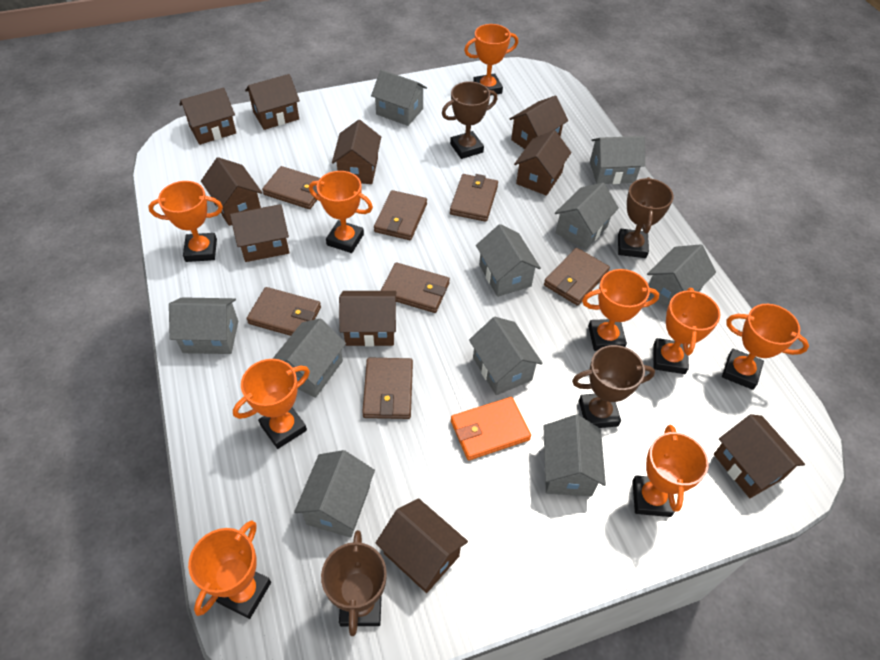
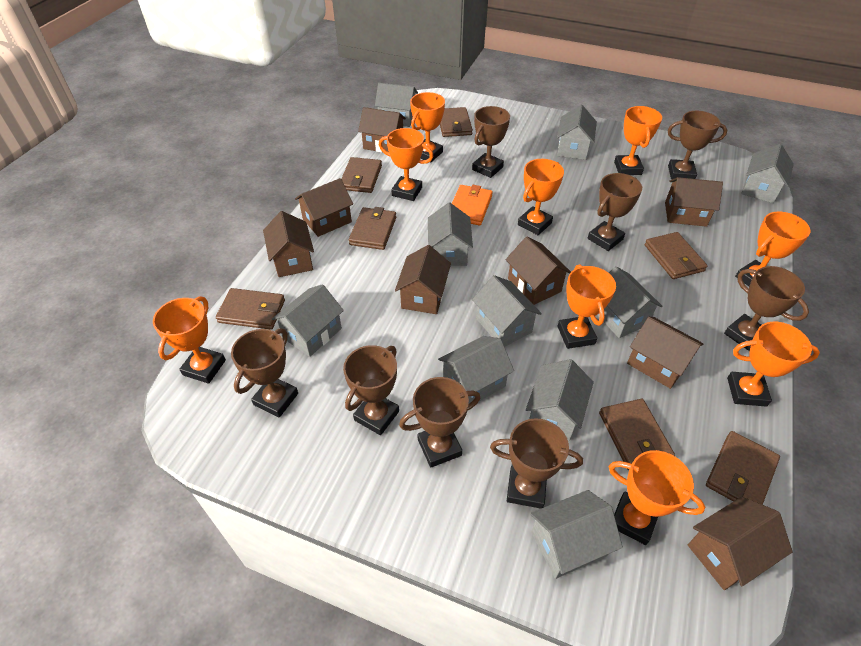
brown house: 10 -> 8
brown trophy: 4 -> 8

